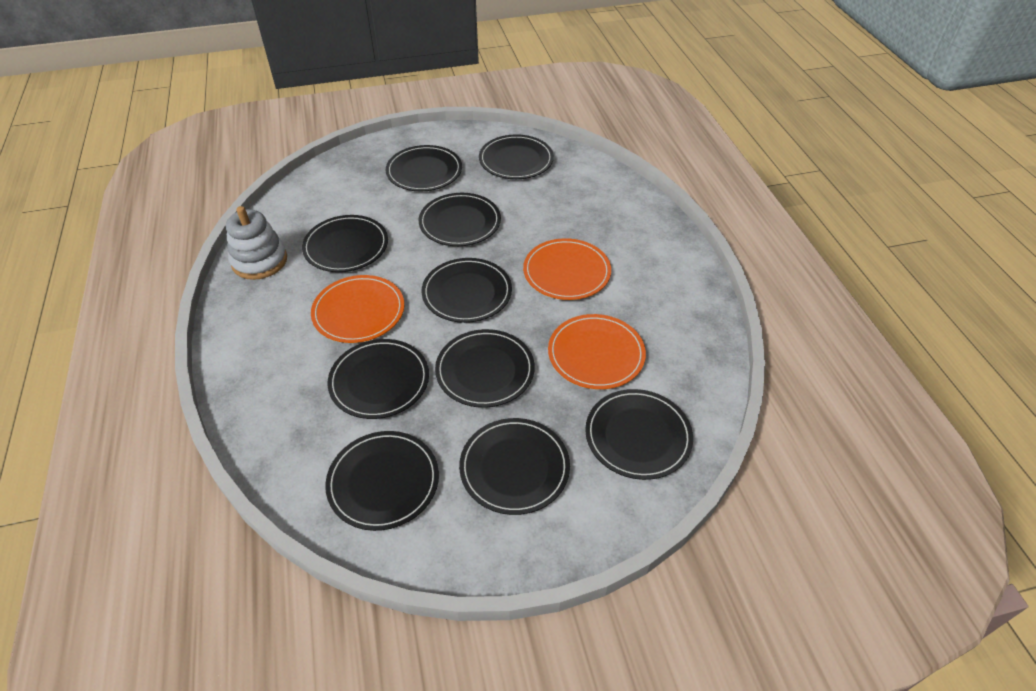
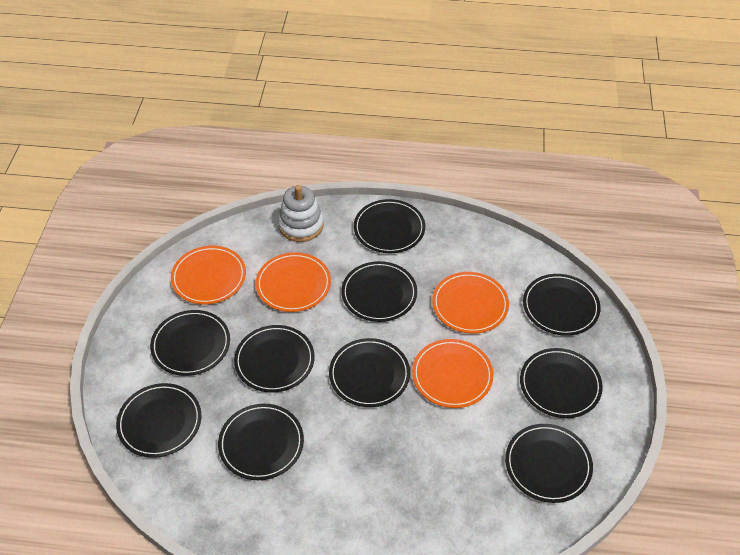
orange plate: 3 -> 4

